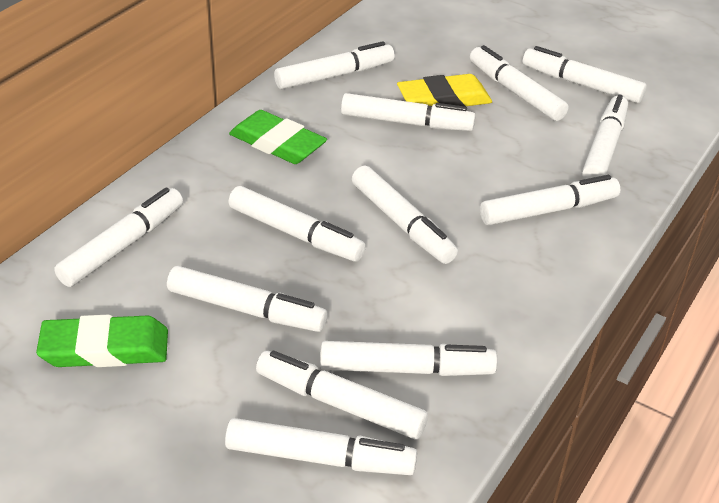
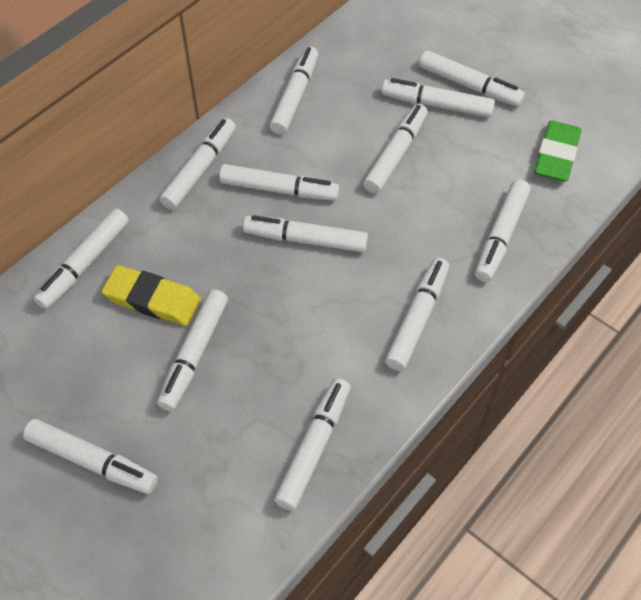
green eraser: 2 -> 1

